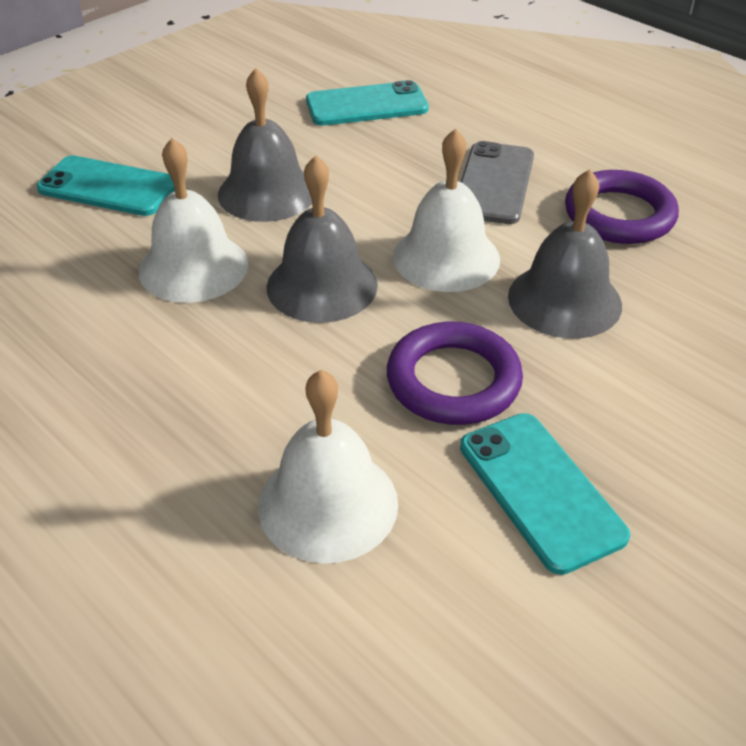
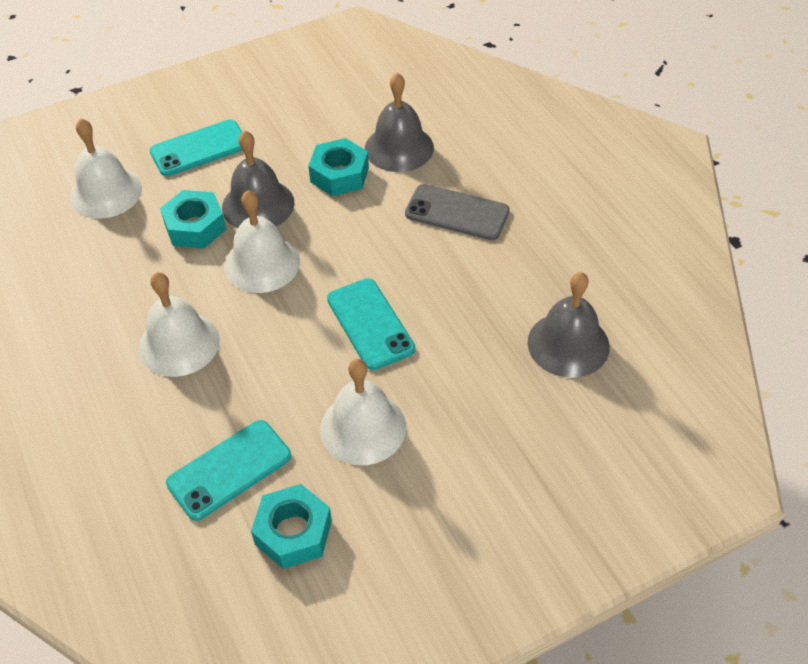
purple ring: 2 -> 0
turquoise nut: 0 -> 3
white bell: 3 -> 4

